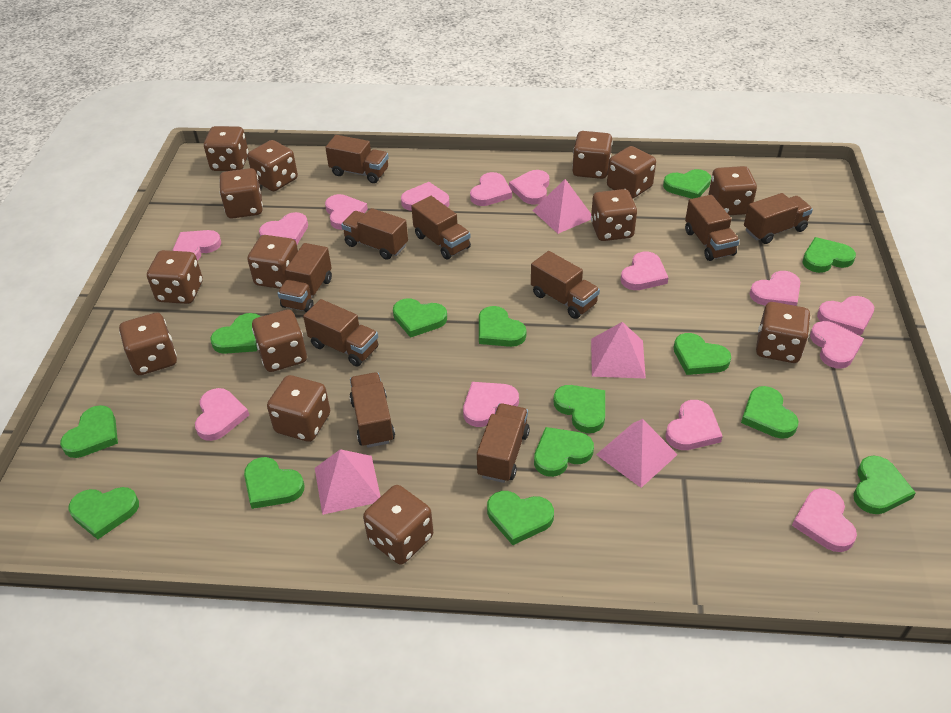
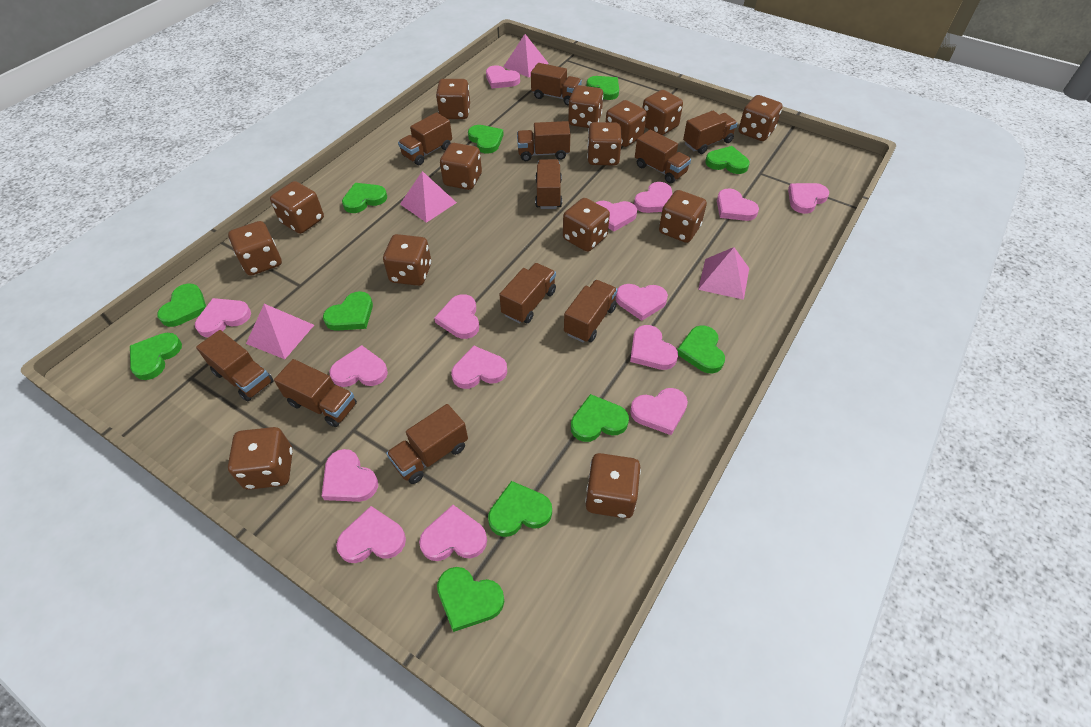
brown truck: 10 -> 11
green heart: 14 -> 11
pink heart: 14 -> 15

